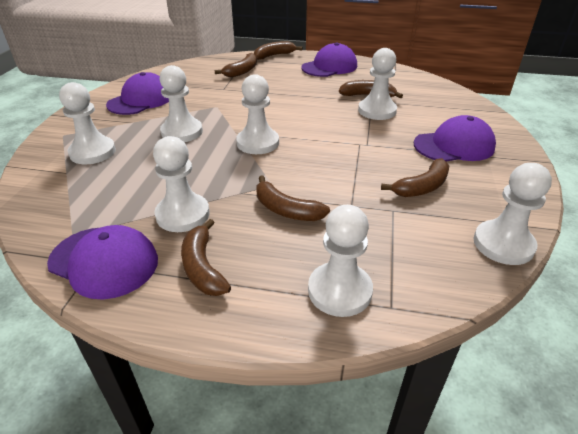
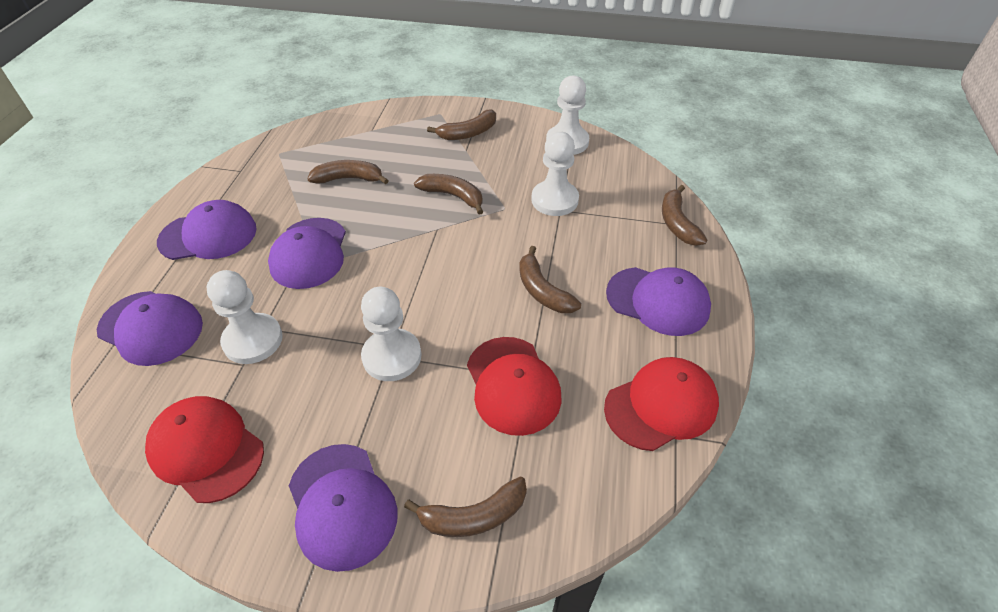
purple cap: 4 -> 5
red cap: 0 -> 3
white pawn: 7 -> 4

